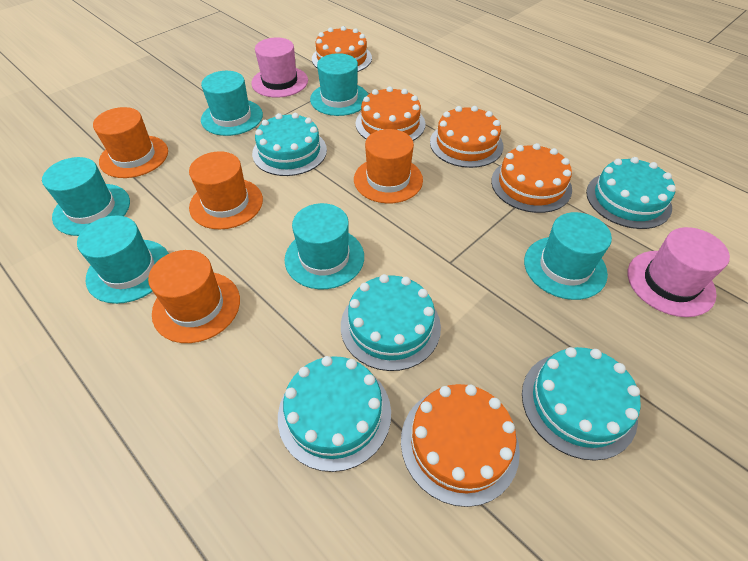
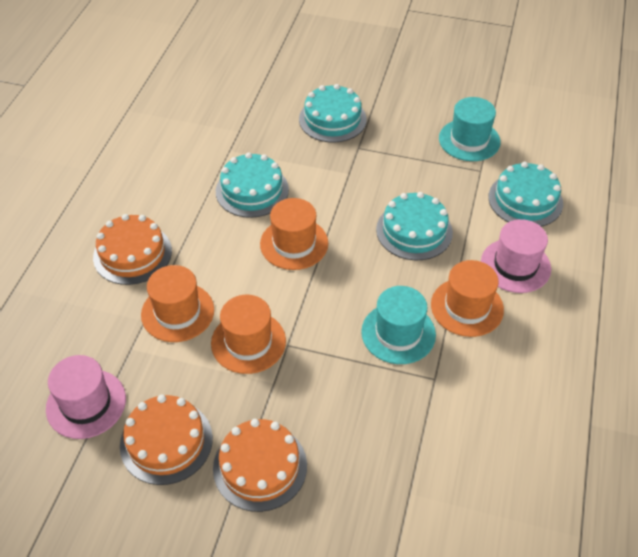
orange cake: 5 -> 3
turquoise cake: 5 -> 4
turquoise hat: 6 -> 2

